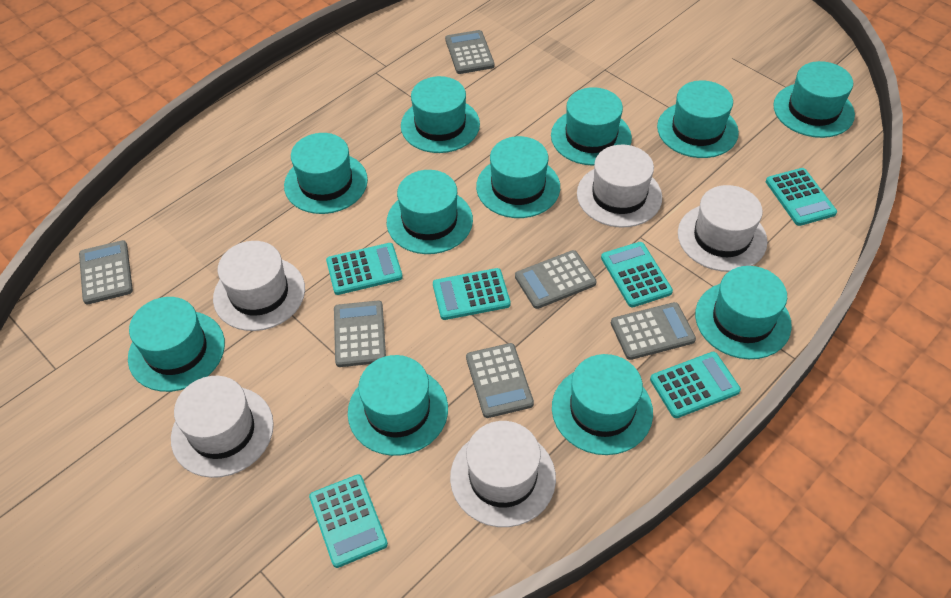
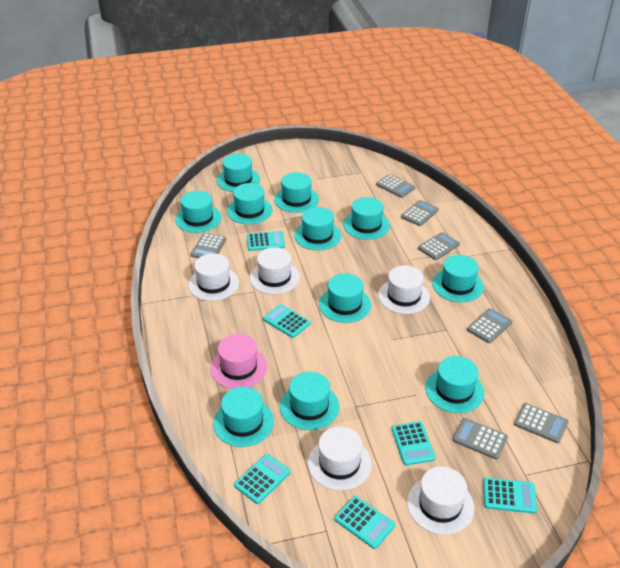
grey calculator: 6 -> 7
pink hat: 0 -> 1

